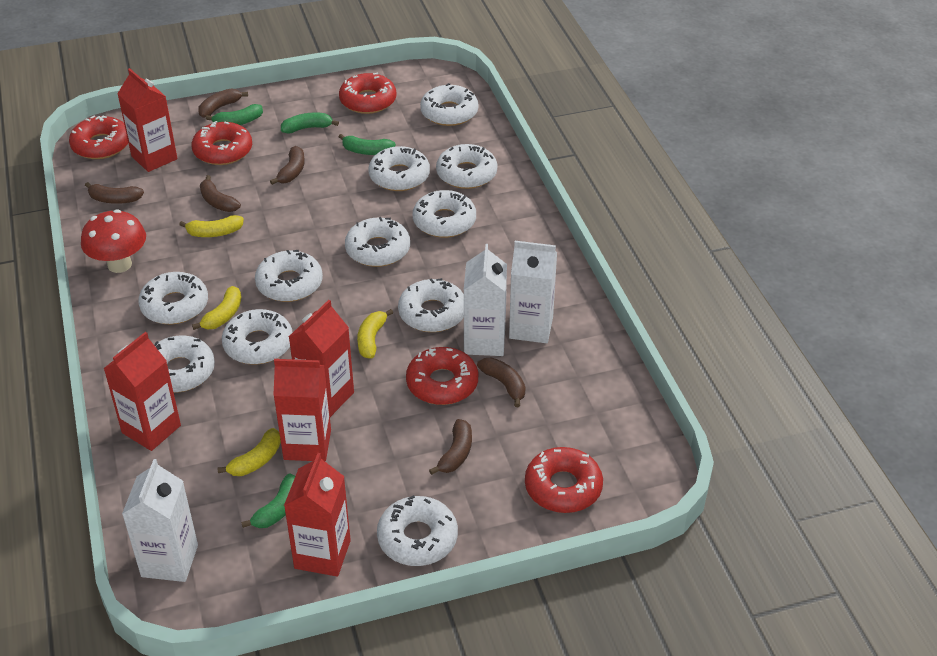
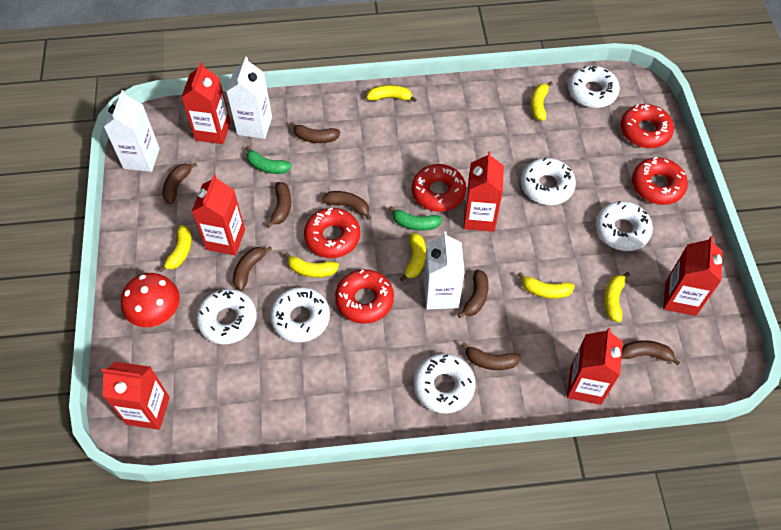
brown banana: 6 -> 8
green banana: 4 -> 2
red carton: 5 -> 6
white donut: 11 -> 6
yellow banana: 4 -> 7

